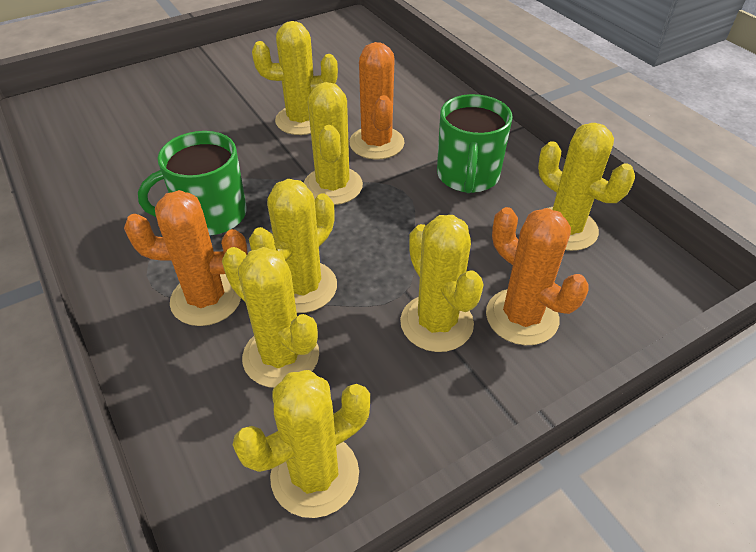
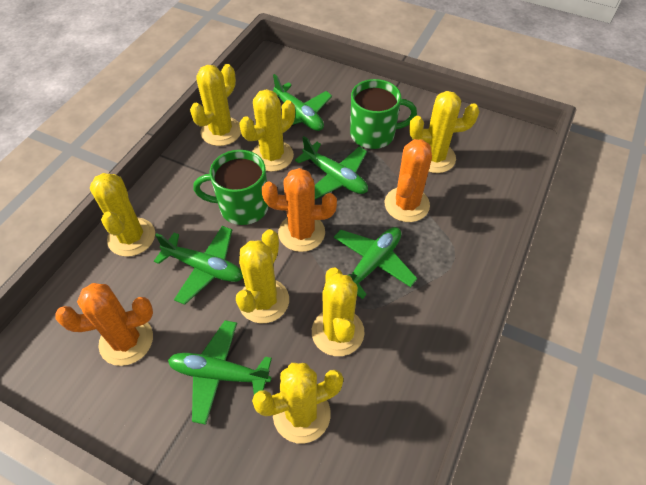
green plane: 0 -> 5

